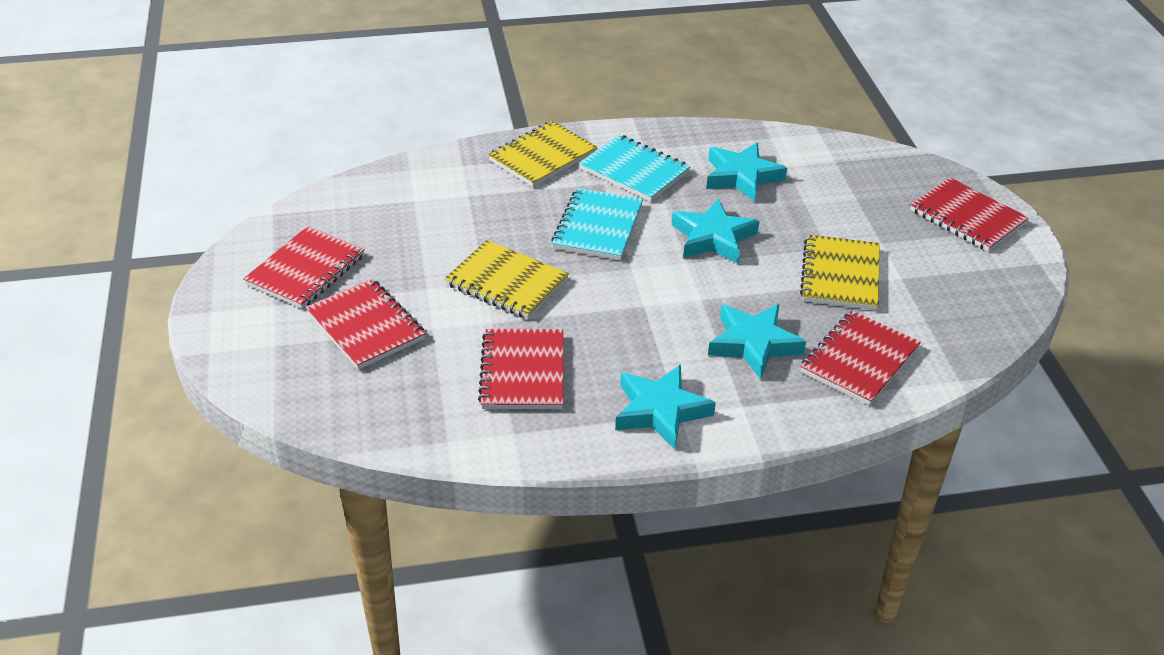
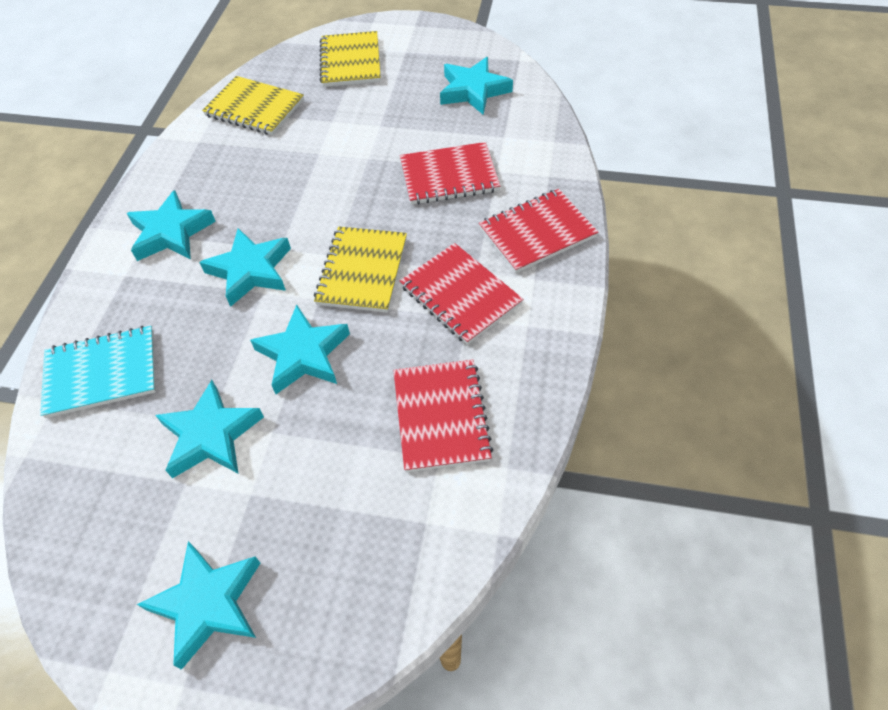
red notebook: 5 -> 4
turquoise notebook: 2 -> 1
turquoise star: 4 -> 6

